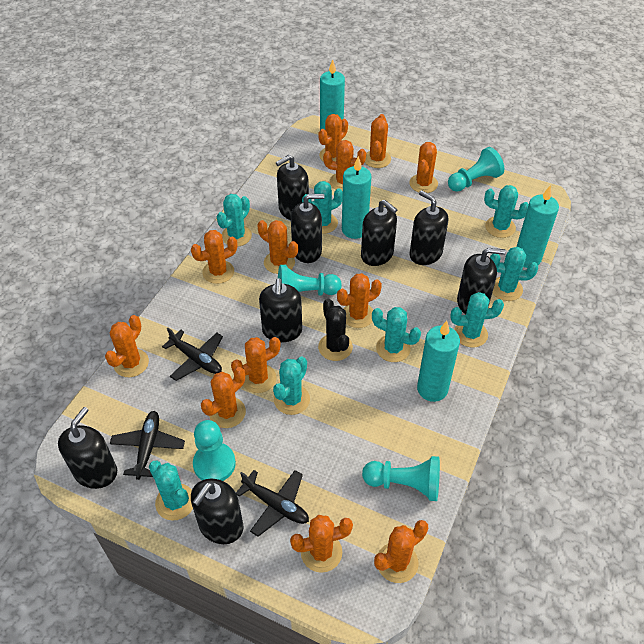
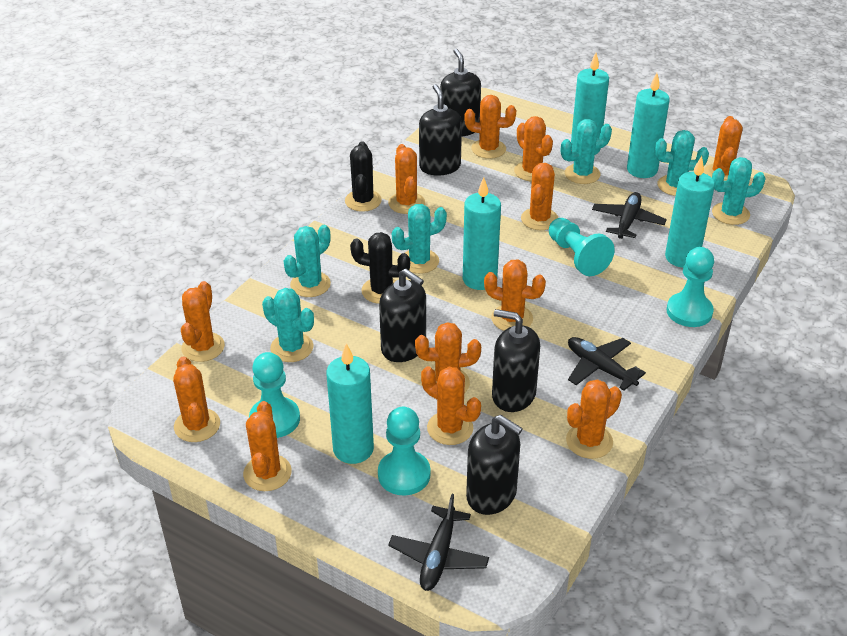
black cactus: 1 -> 2
black soap dispenser: 8 -> 5
turquoise cactus: 8 -> 6
turquoise candle: 4 -> 5

